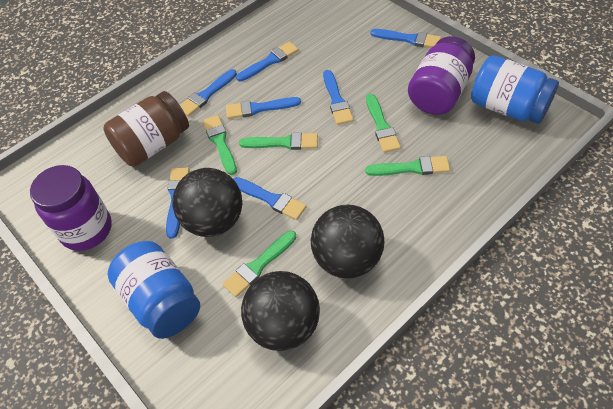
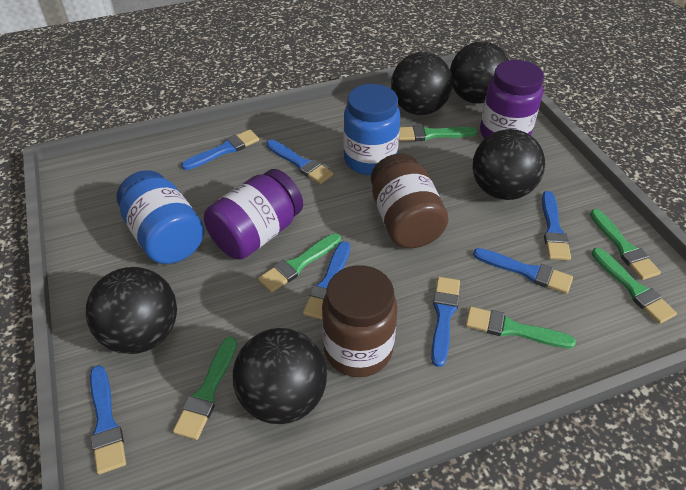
black ball: 3 -> 5
brown jar: 1 -> 2
green brush: 5 -> 6

